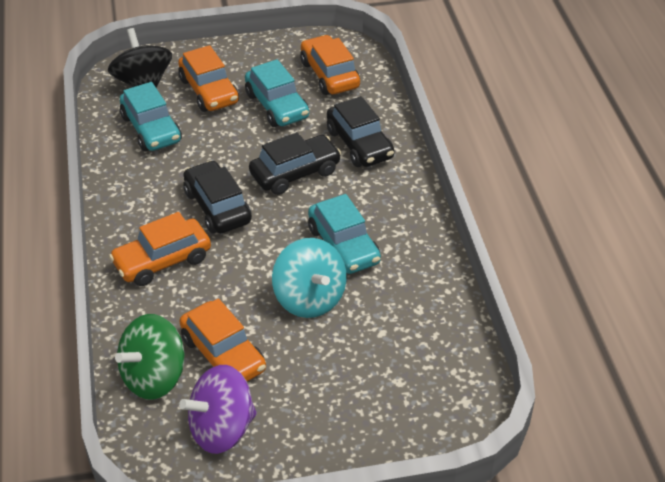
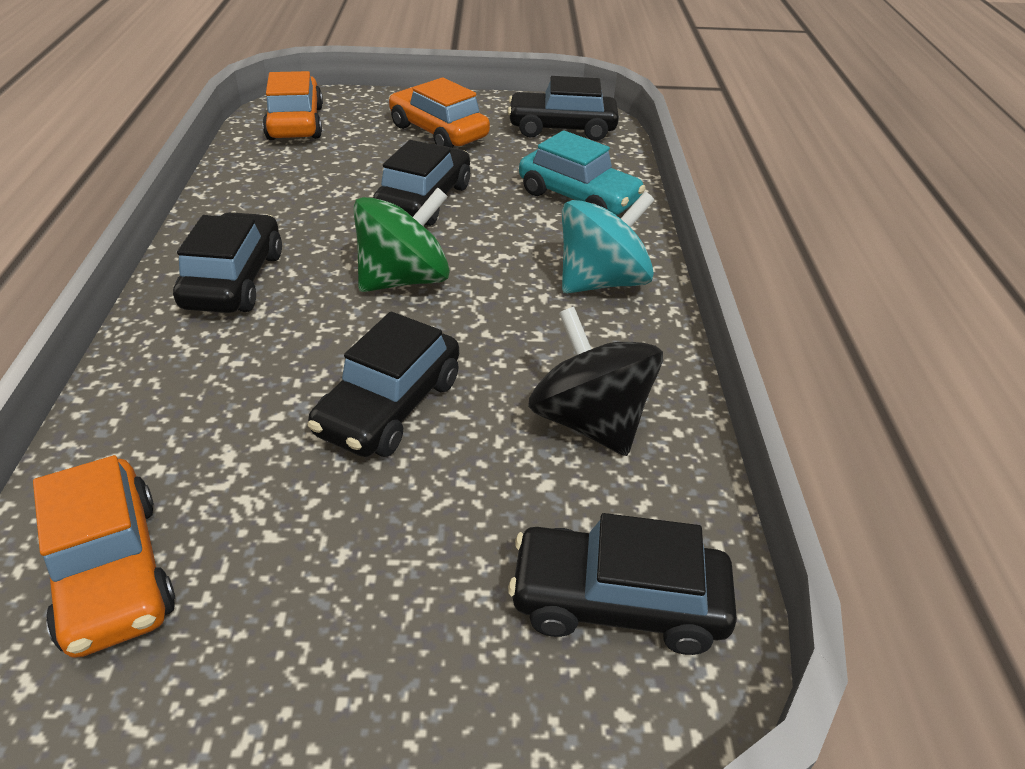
black car: 3 -> 5
orange car: 4 -> 3
purple spinning top: 1 -> 0
turquoise car: 3 -> 1

